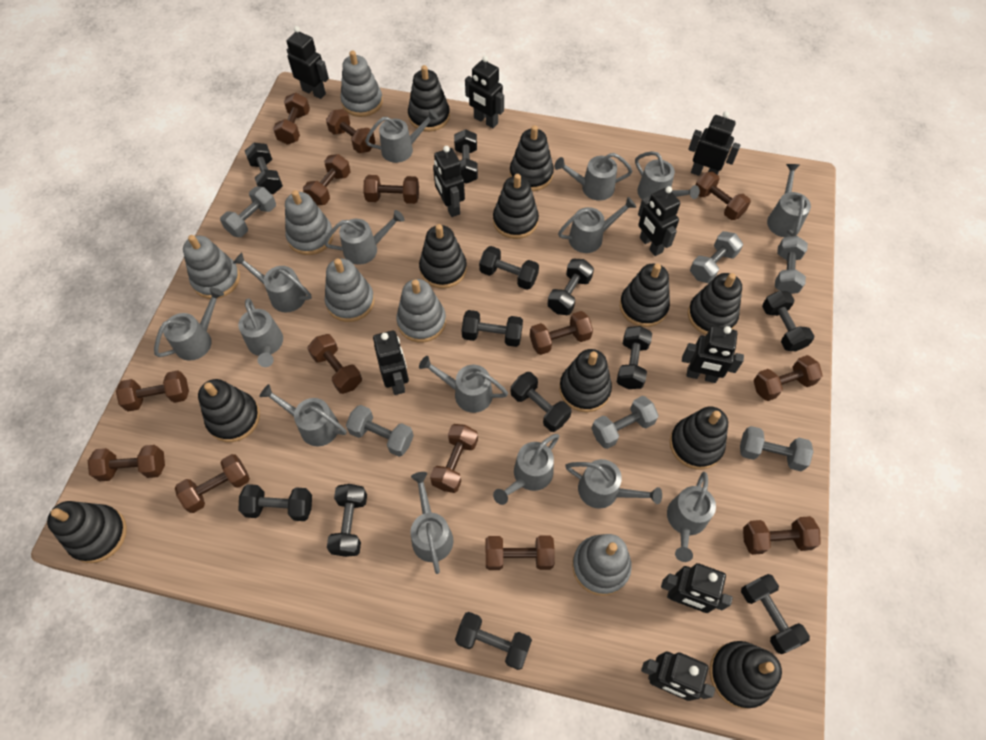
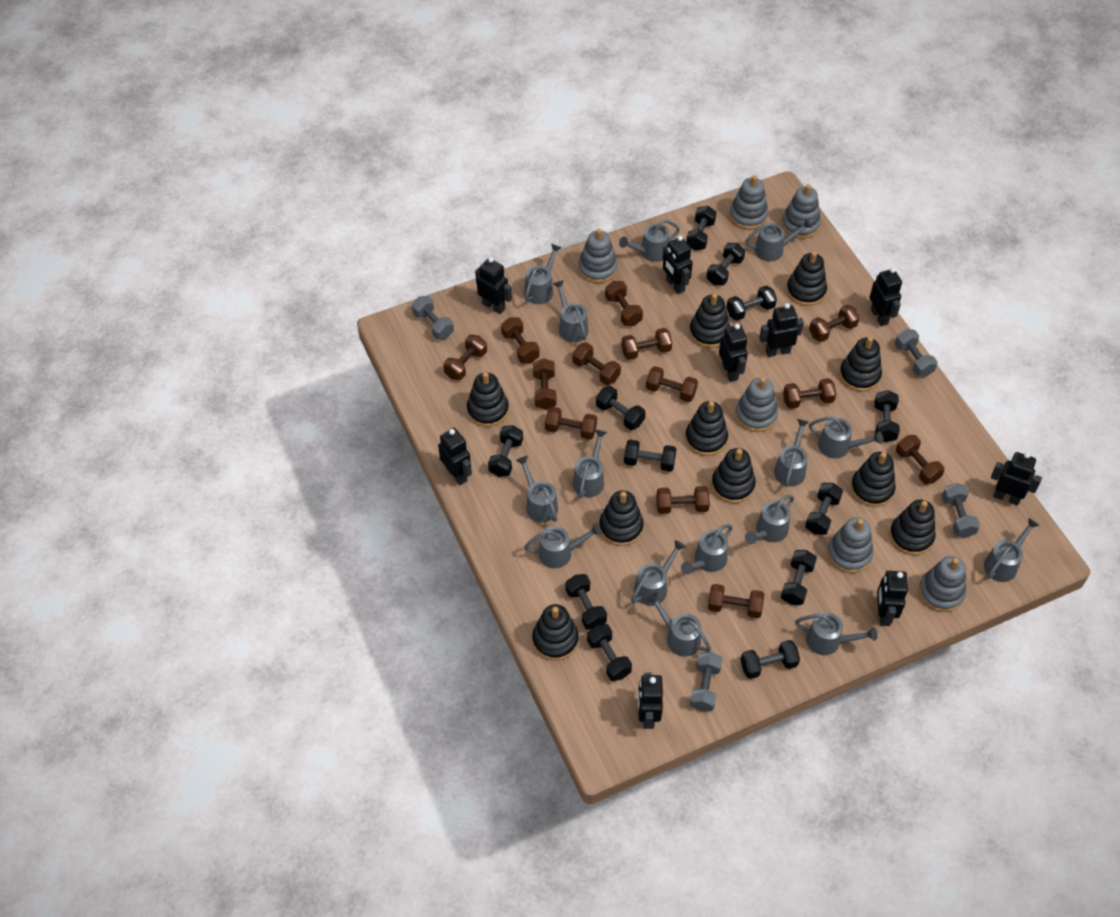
black stacking toy: 11 -> 10
brown dumbbell: 14 -> 13
grey dumbbell: 6 -> 4

